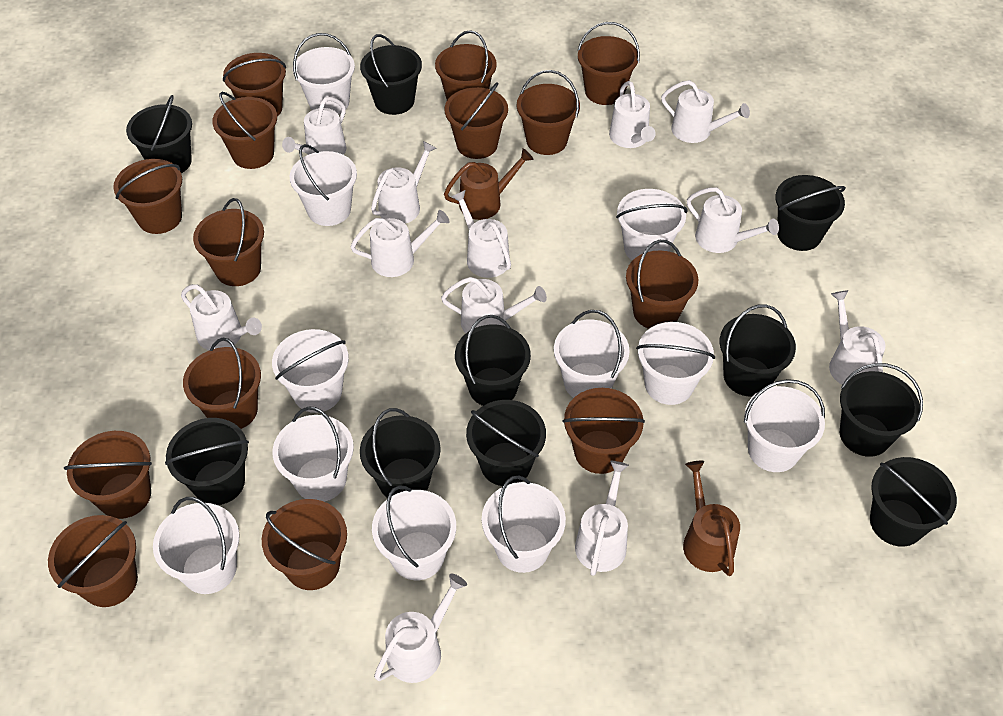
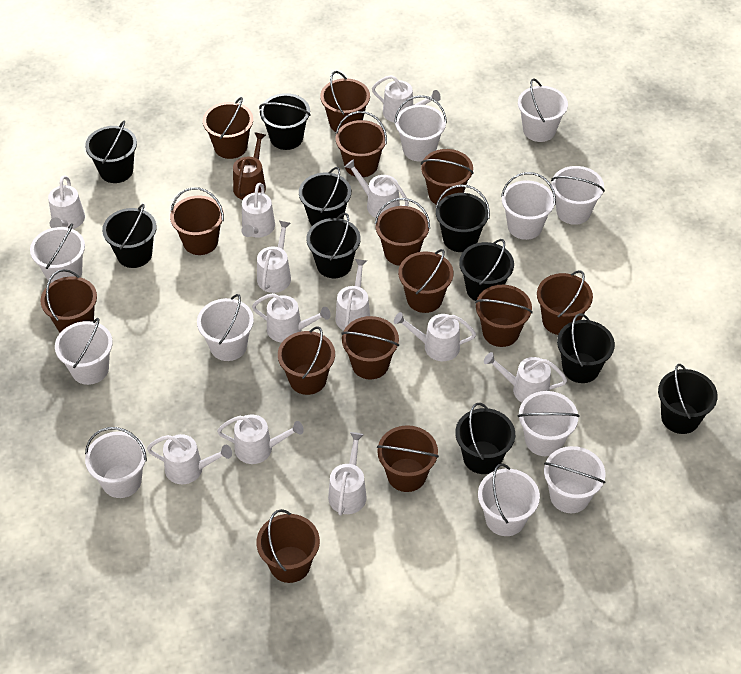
brown watering can: 2 -> 1

